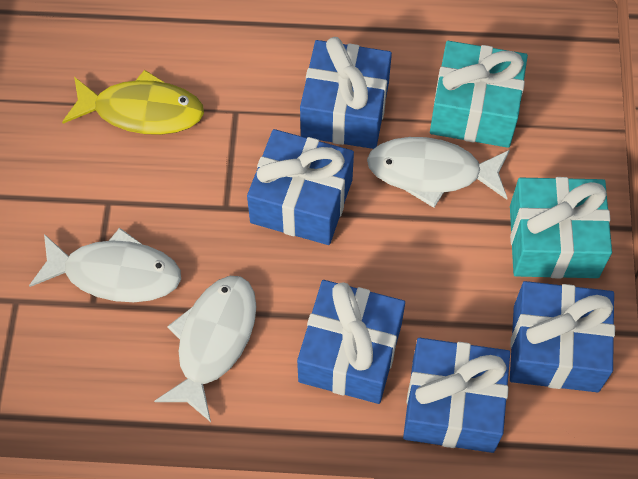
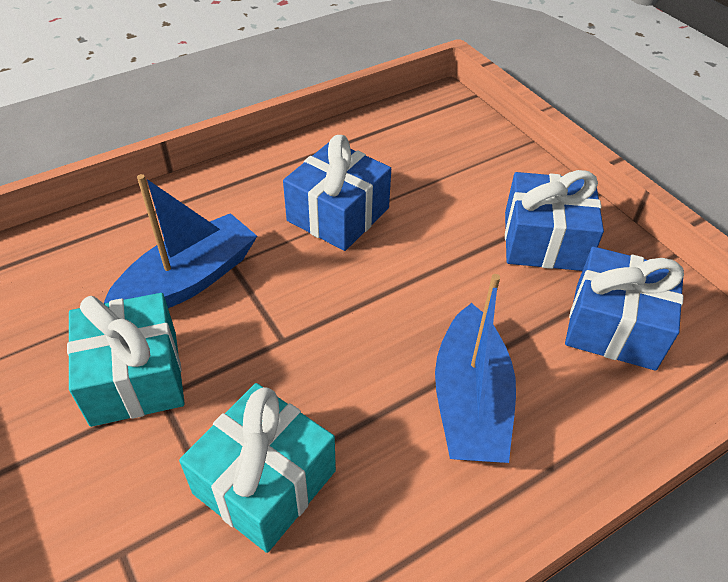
blue boat: 0 -> 2
blue gift: 5 -> 3
white fish: 3 -> 0
yellow fish: 1 -> 0

